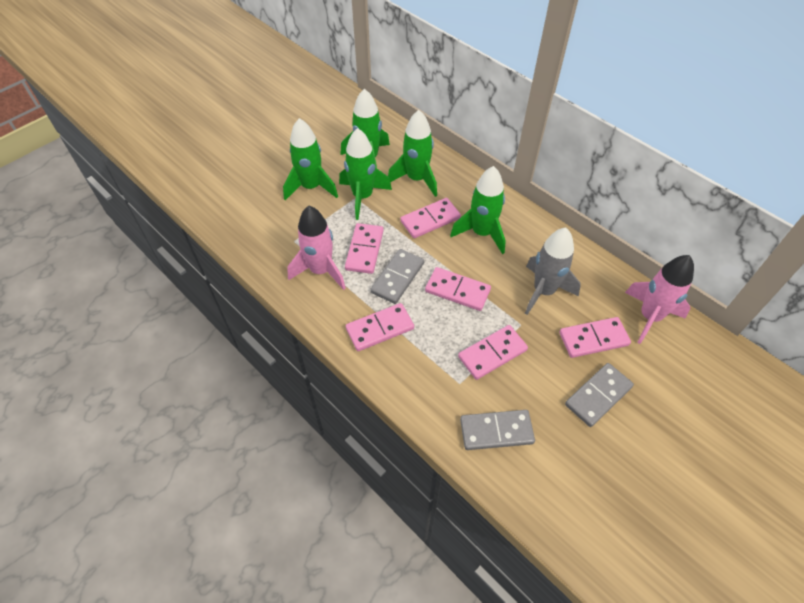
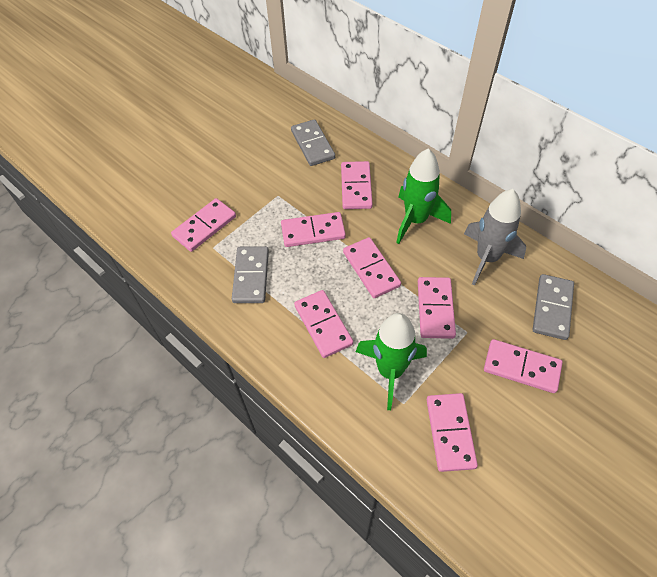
green rocket: 5 -> 2
pink domino: 6 -> 8
pink rocket: 2 -> 0

